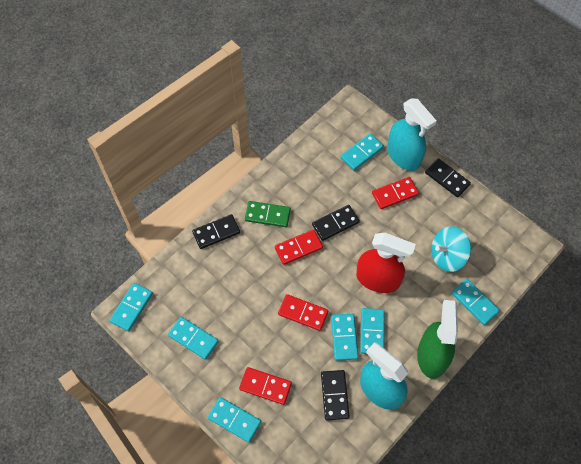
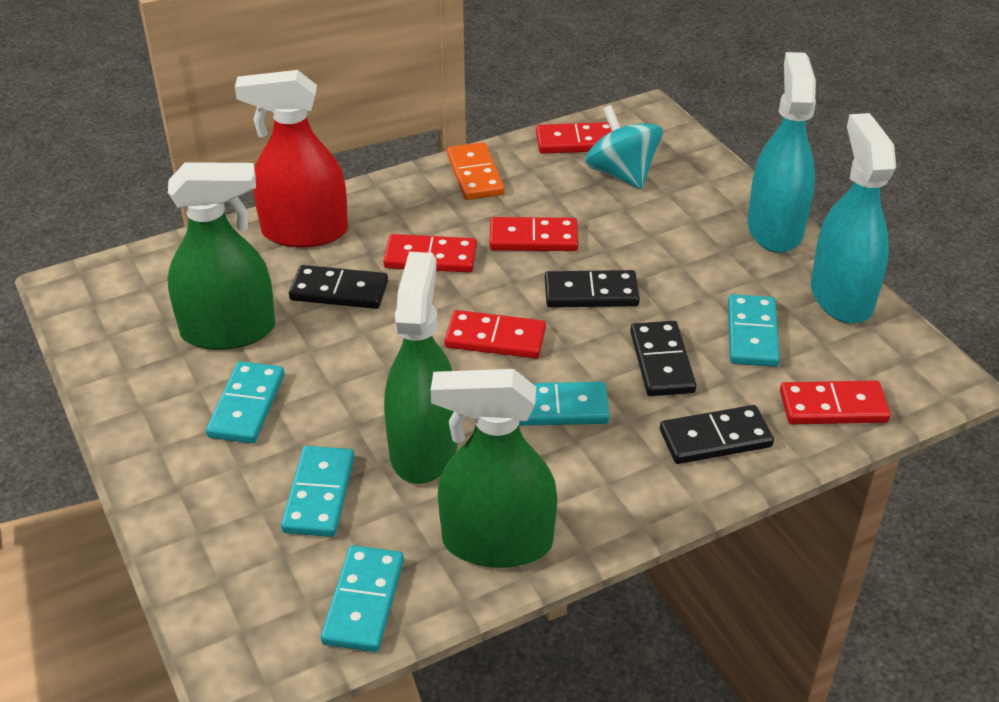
green domino: 1 -> 0
green spray bottle: 1 -> 3
orange domino: 0 -> 1
red domino: 4 -> 5
turquoise domino: 7 -> 5

